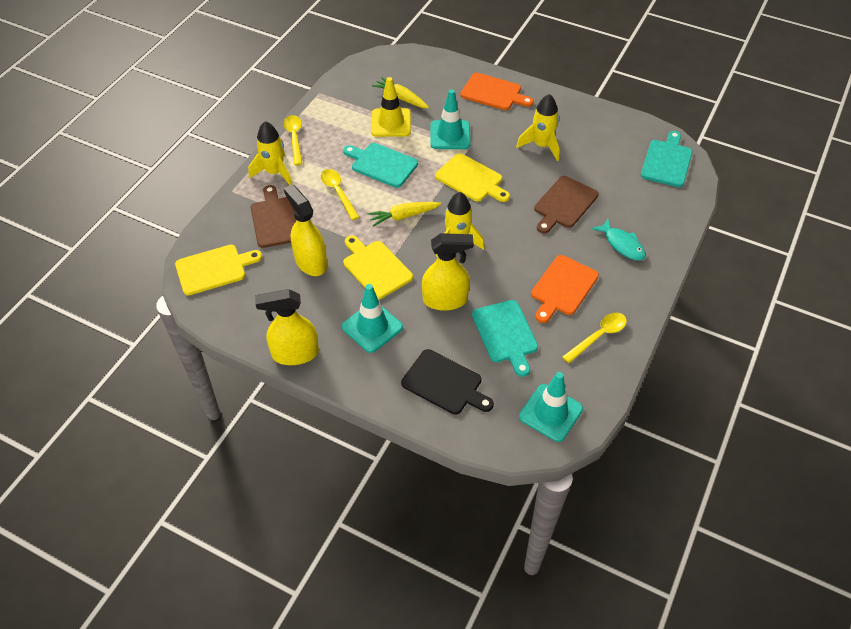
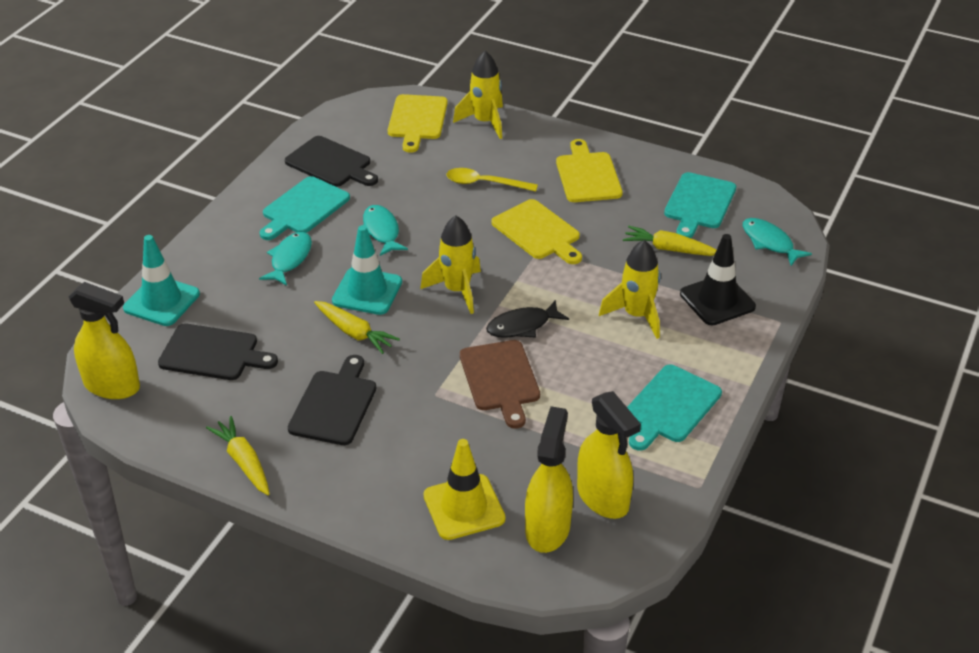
black cutting board: 1 -> 3
black fish: 0 -> 1
black traffic cone: 0 -> 1
brown cutting board: 2 -> 1
orange cutting board: 2 -> 0
turquoise fish: 1 -> 3
turquoise traffic cone: 3 -> 2
yellow carrot: 2 -> 3
yellow spoon: 3 -> 1

